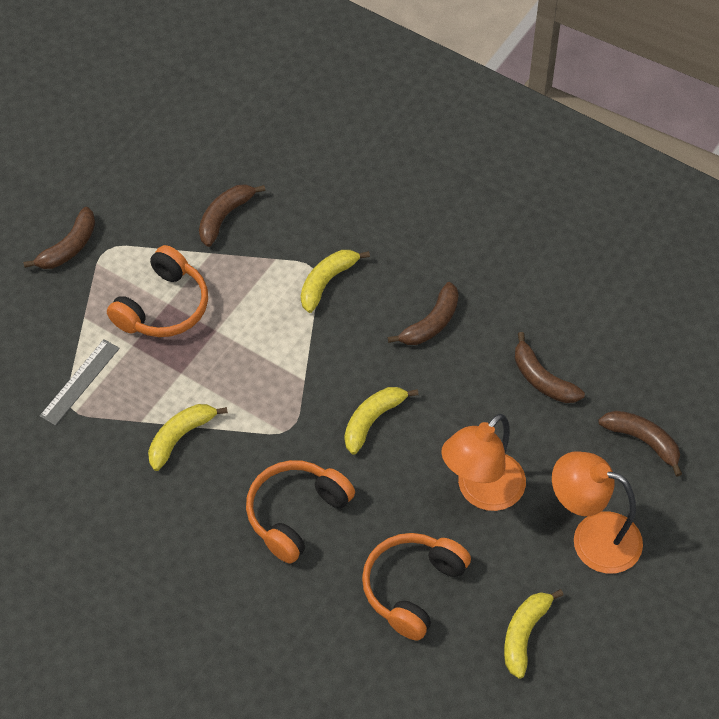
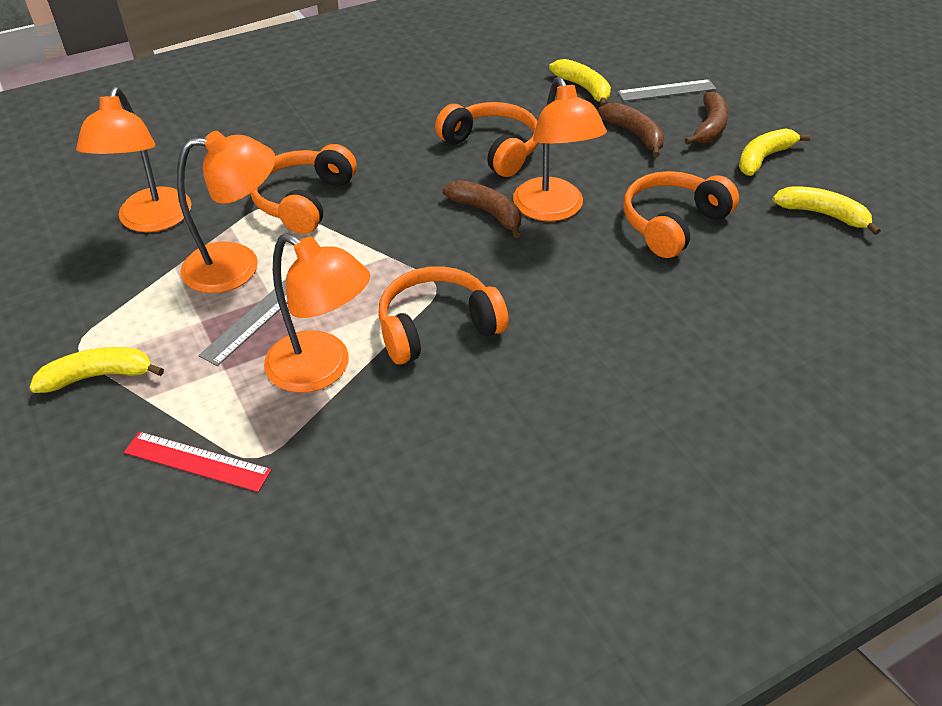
brown banana: 5 -> 3
grey ruler: 1 -> 2
orange headphones: 3 -> 4
orange lamp: 2 -> 4
red ruler: 0 -> 1

